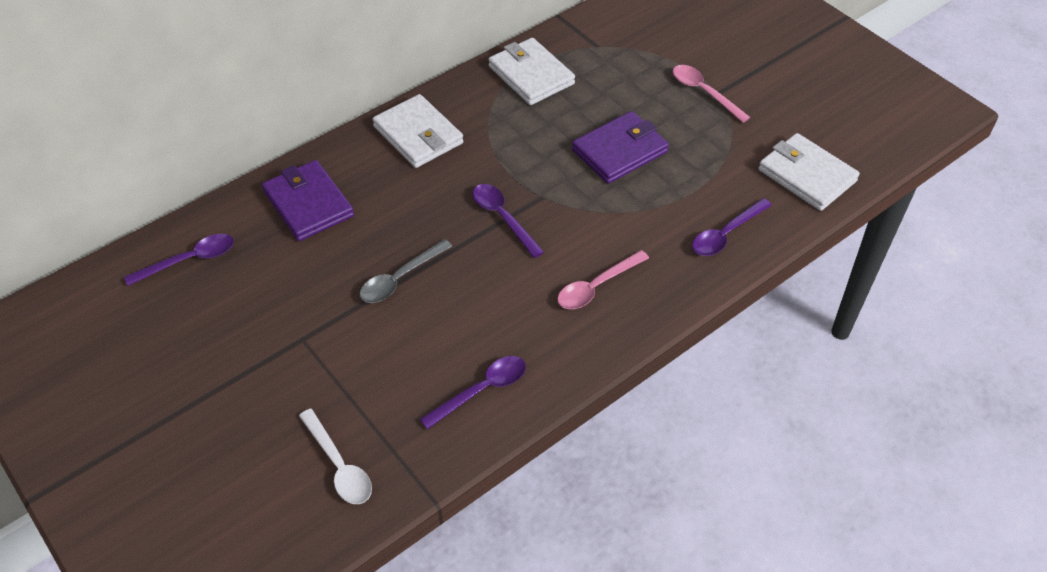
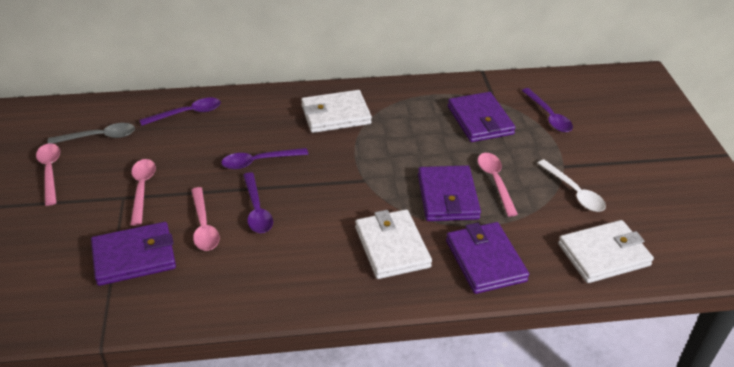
pink spoon: 2 -> 4
purple wallet: 2 -> 4

